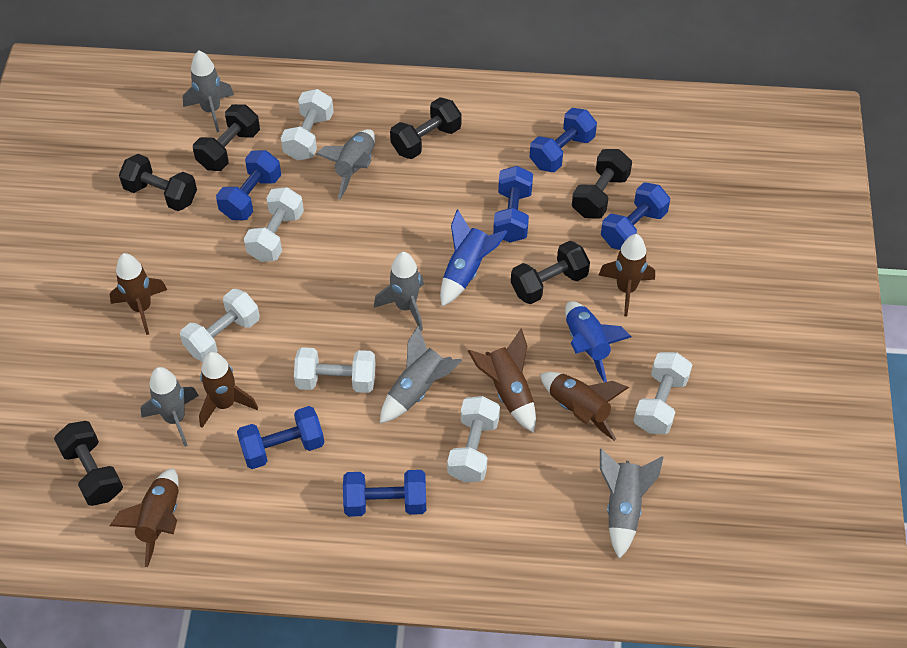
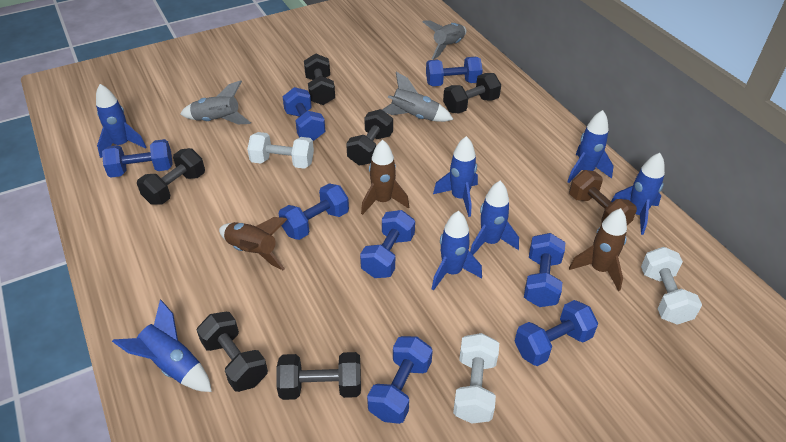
blue dumbbell: 6 -> 8
blue rocket: 2 -> 7
brown dumbbell: 0 -> 1
brown rocket: 6 -> 3
grey rocket: 6 -> 3
white dumbbell: 6 -> 3

